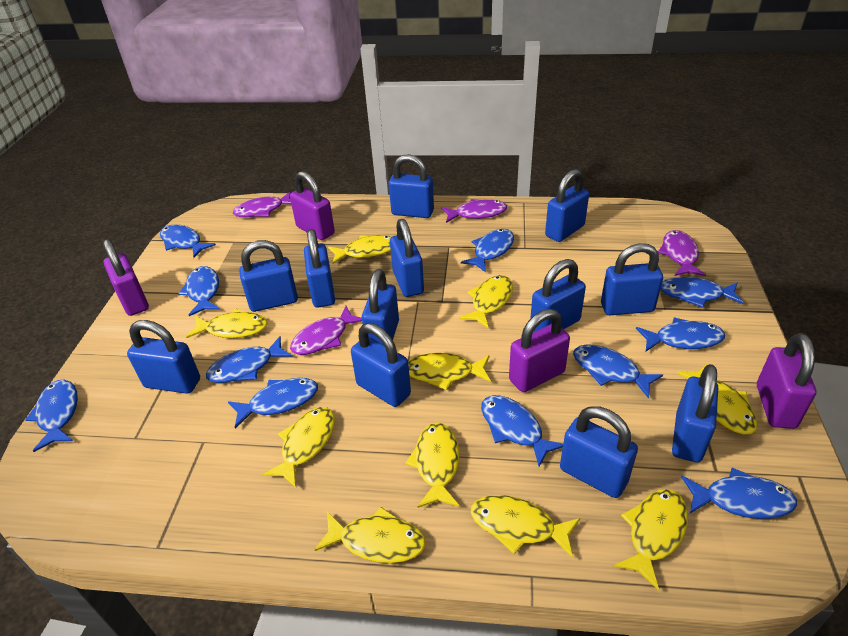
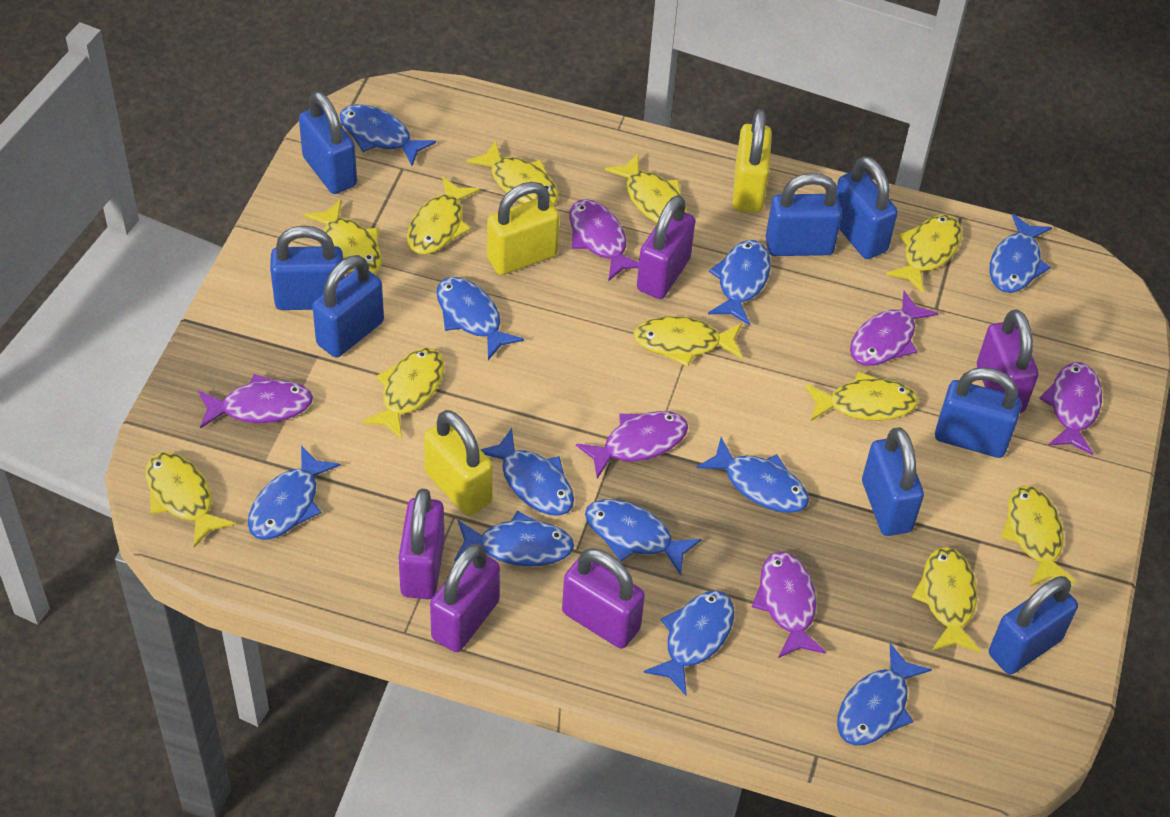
blue padlock: 12 -> 8
purple fish: 4 -> 6
purple padlock: 4 -> 5
yellow fish: 10 -> 11
yellow padlock: 0 -> 3

